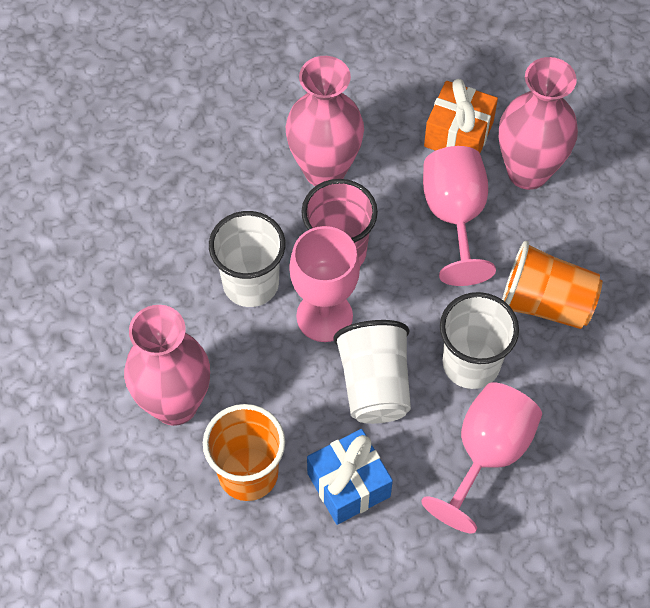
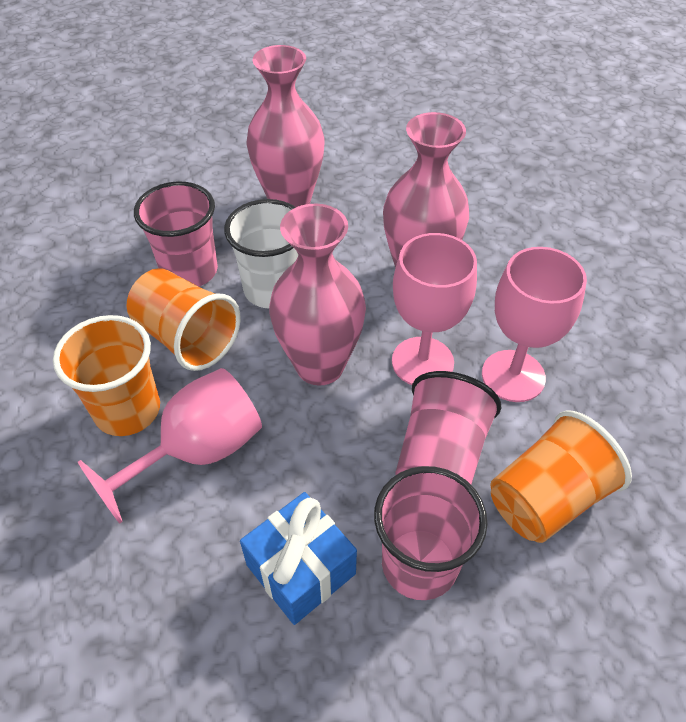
orange cup: 2 -> 3
orange gift: 1 -> 0
pink cup: 1 -> 3
white cup: 3 -> 1

